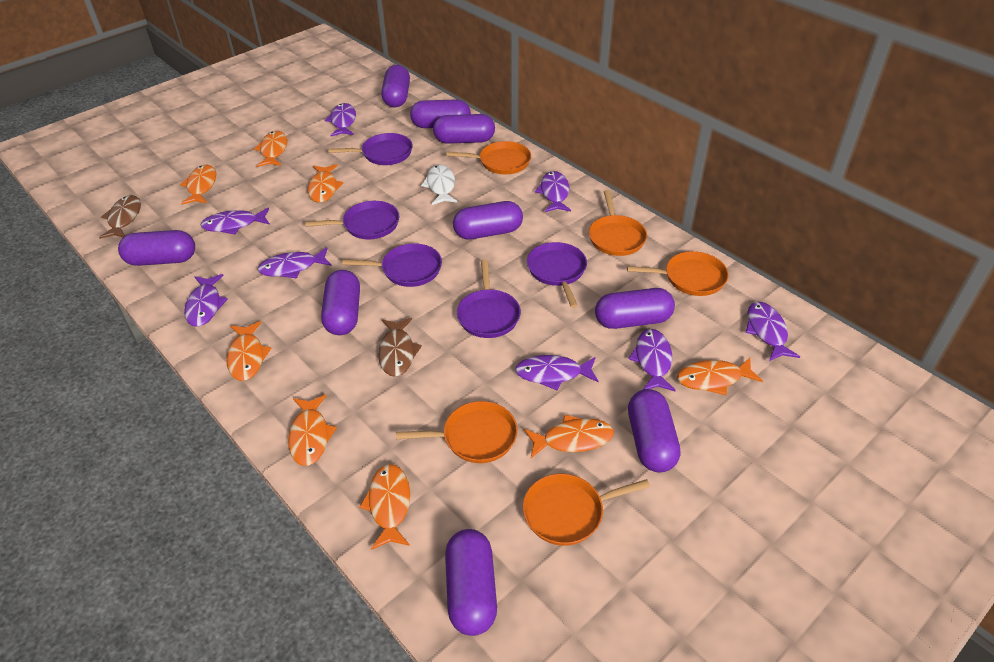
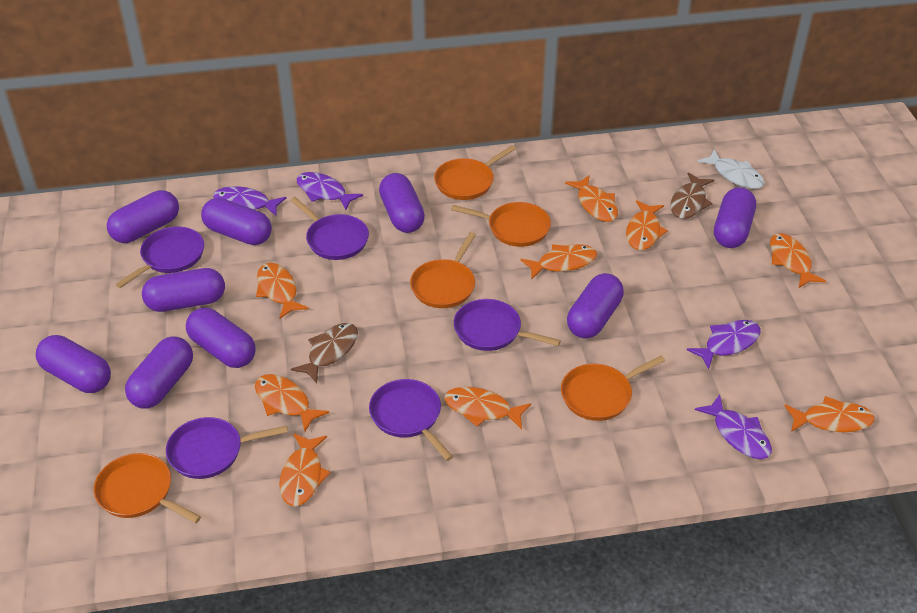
orange fish: 8 -> 9
purple fish: 8 -> 4

